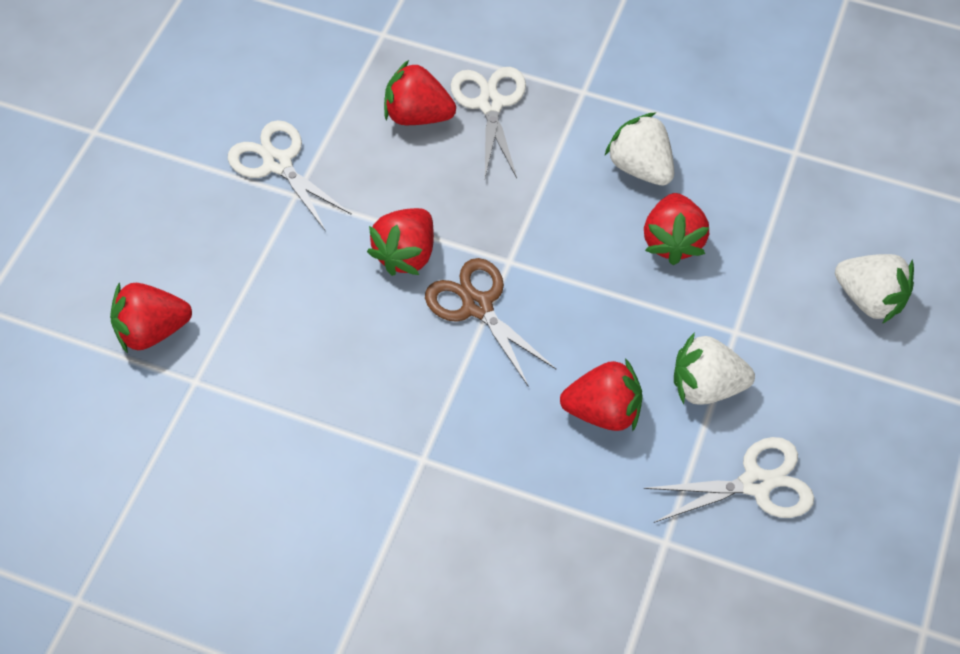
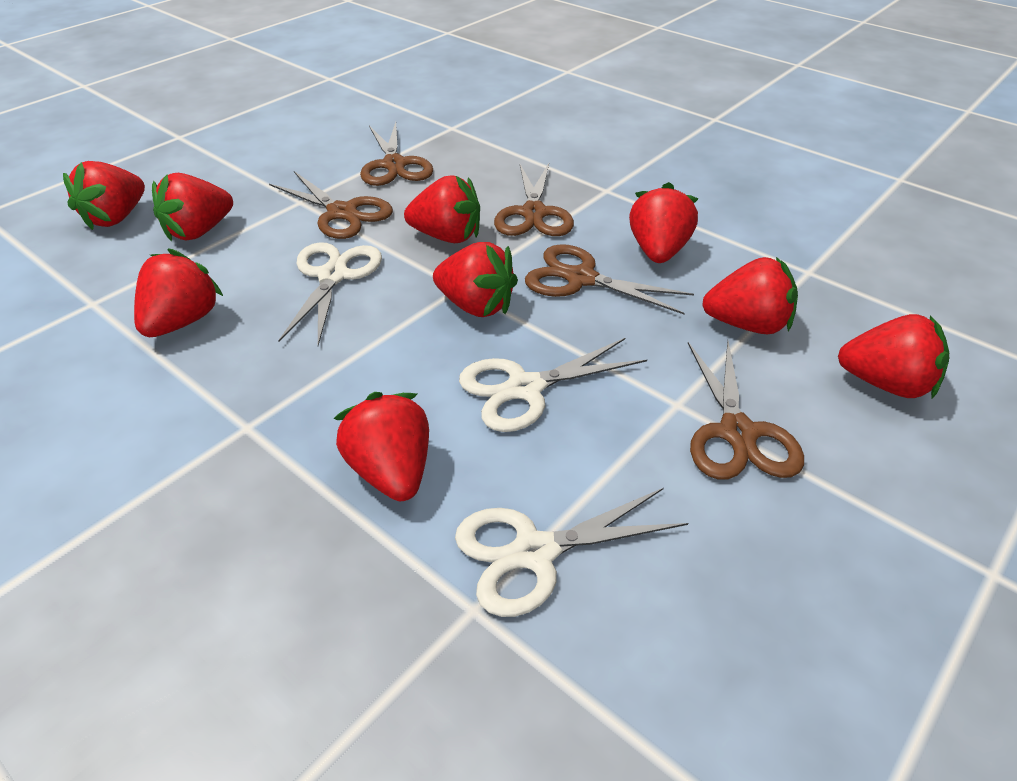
brown scissors: 1 -> 5
red strawberry: 5 -> 9
white strawberry: 3 -> 0

